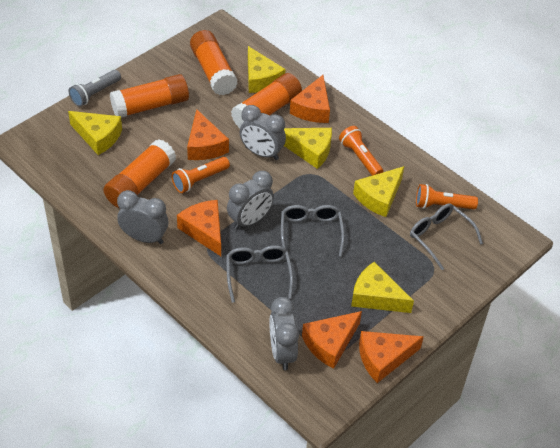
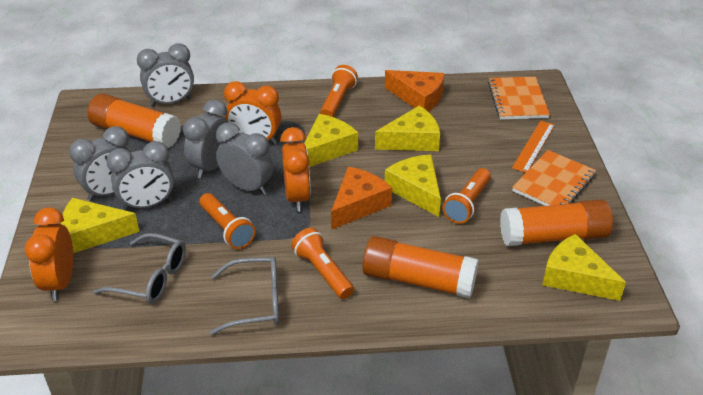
grey clock: 4 -> 5
grey flashlight: 1 -> 0
grey glasses: 3 -> 2
orange cheese: 5 -> 2
orange clock: 0 -> 3
orange flashlight: 3 -> 4
orange glue stick: 4 -> 3
orange notebook: 0 -> 2
orange ruler: 0 -> 1

